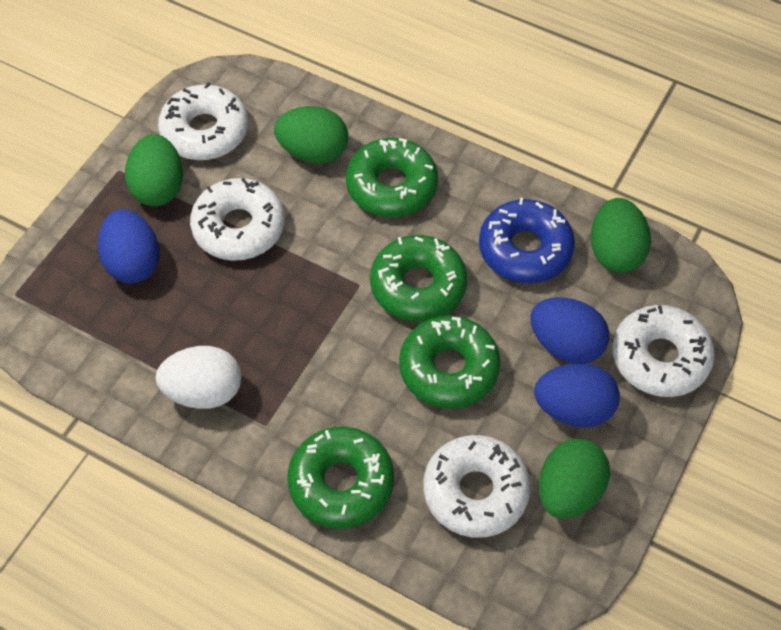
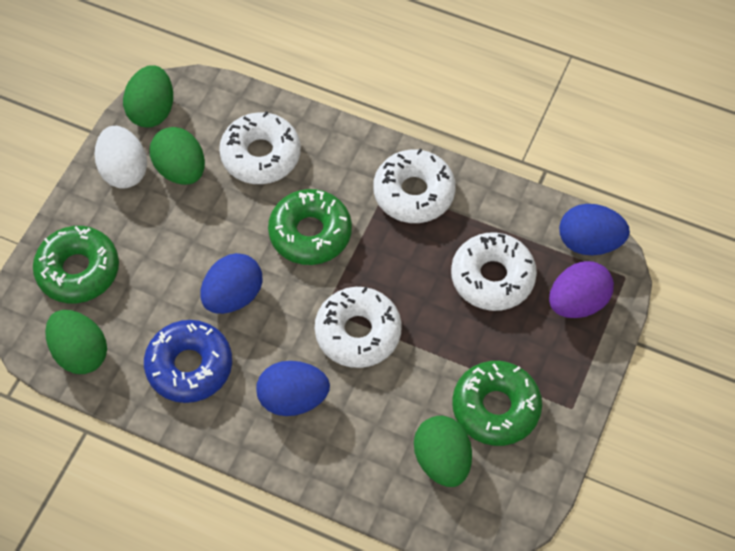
green donut: 4 -> 3
purple egg: 0 -> 1

